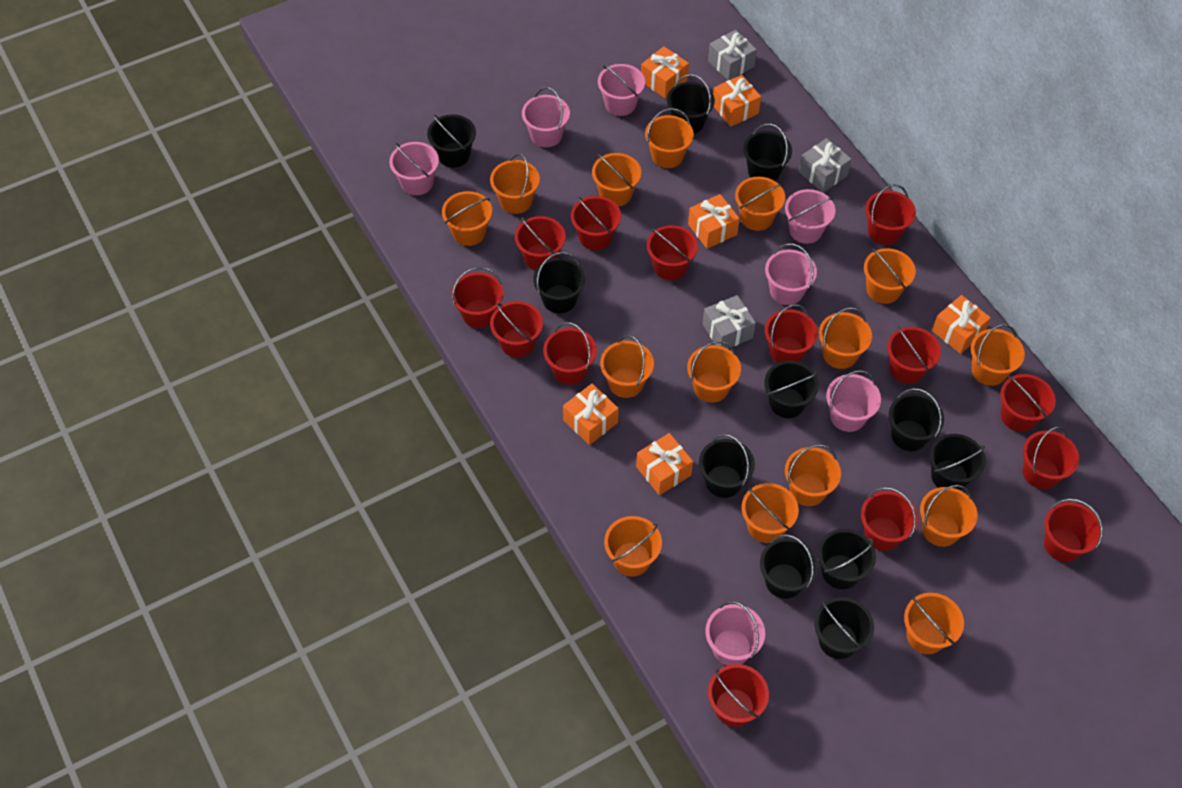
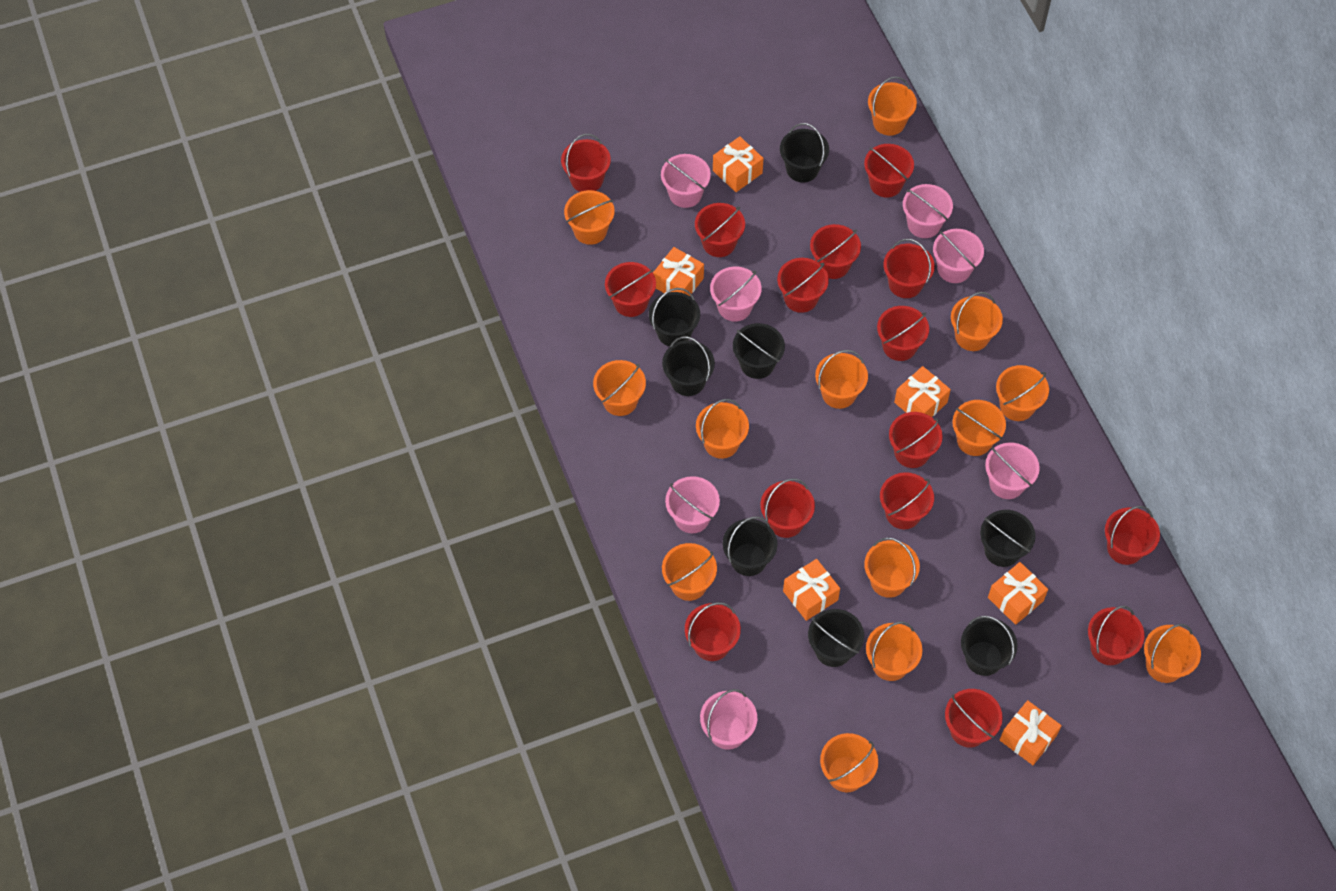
black bucket: 11 -> 8
grey gift: 3 -> 0
orange bucket: 15 -> 13
red bucket: 14 -> 15

